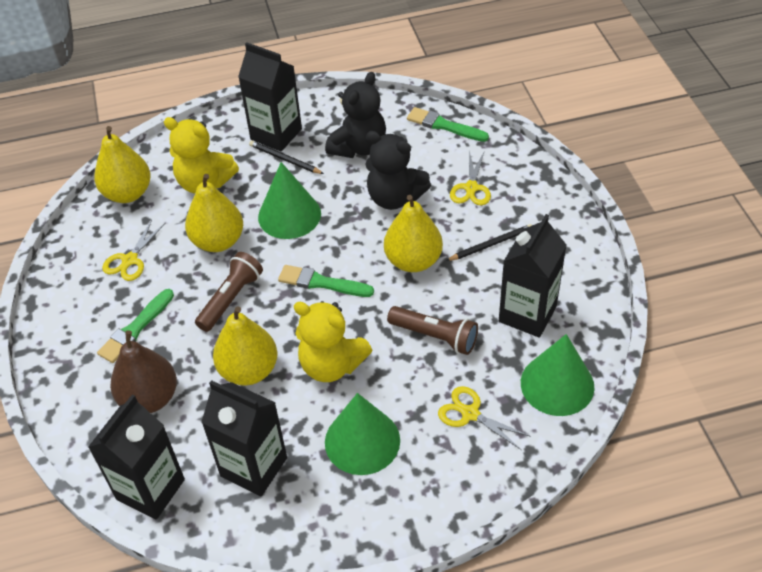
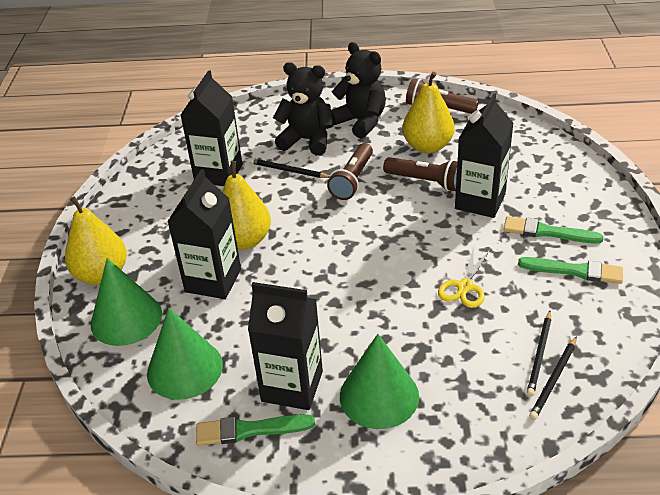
black pencil: 2 -> 3
brown flashlight: 2 -> 3
brown pear: 1 -> 0
yellow pear: 4 -> 3
yellow scissors: 3 -> 1
yellow teddy bear: 2 -> 0

